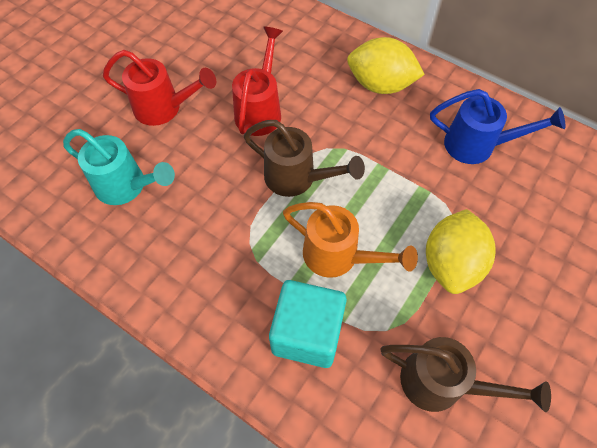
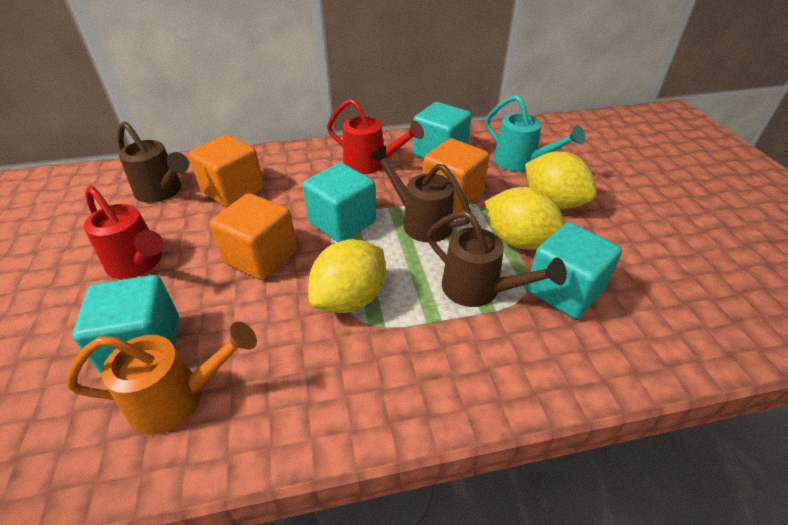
blue watering can: 1 -> 0
brown watering can: 2 -> 3
orange cube: 0 -> 3
turquoise cube: 1 -> 4
yellow lemon: 2 -> 3

